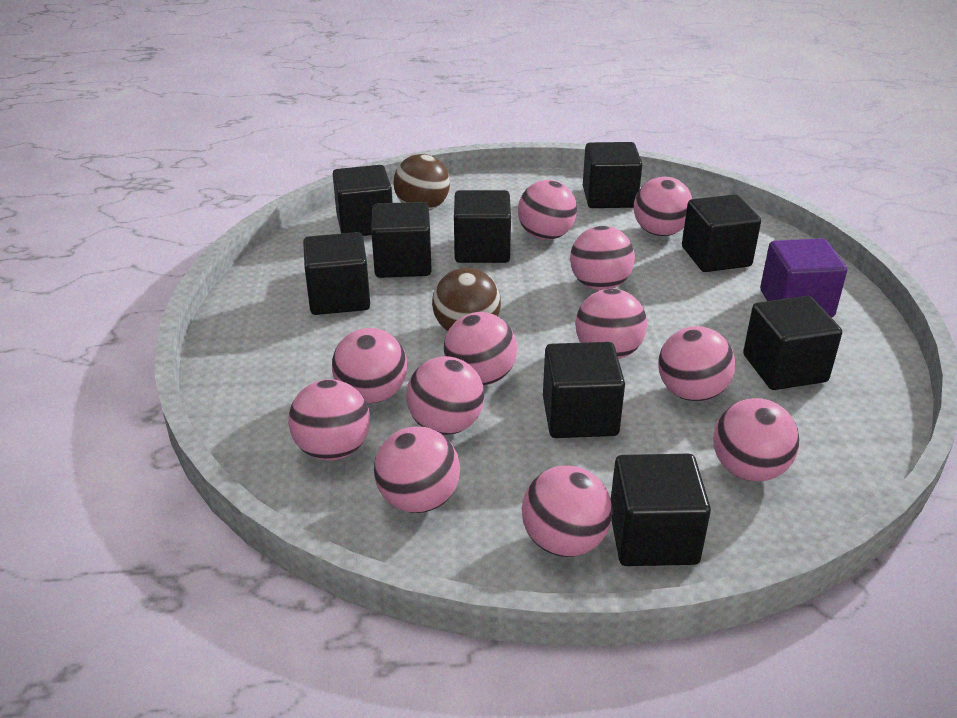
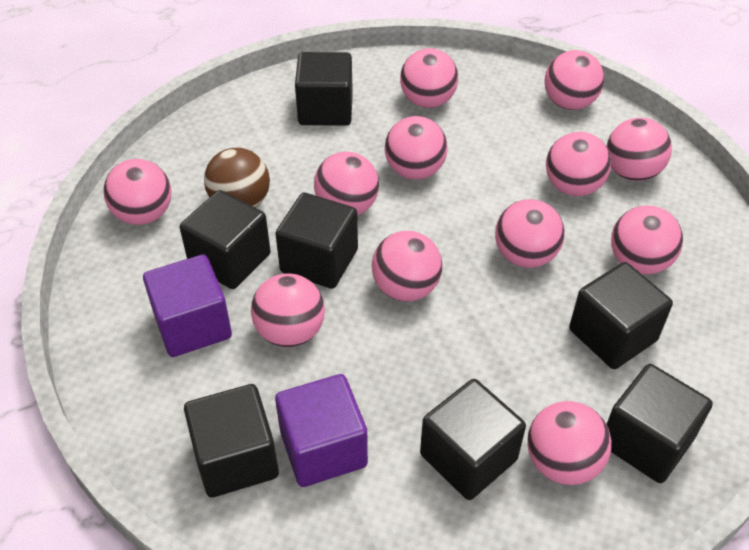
black cube: 9 -> 7
brown ball: 2 -> 1
purple cube: 1 -> 2

